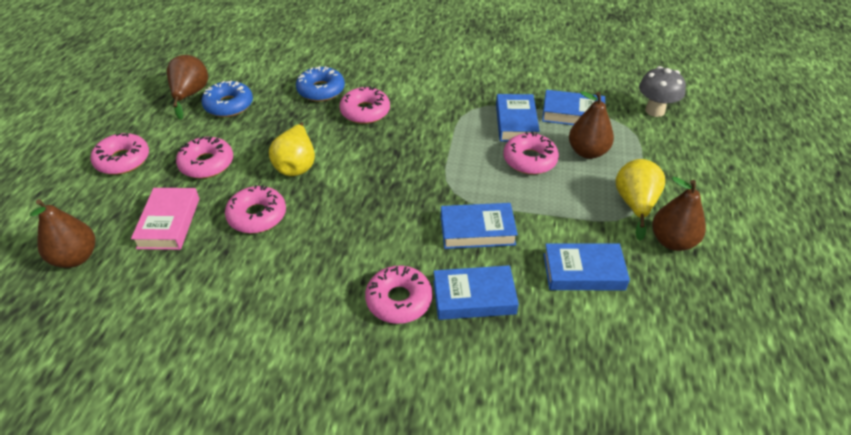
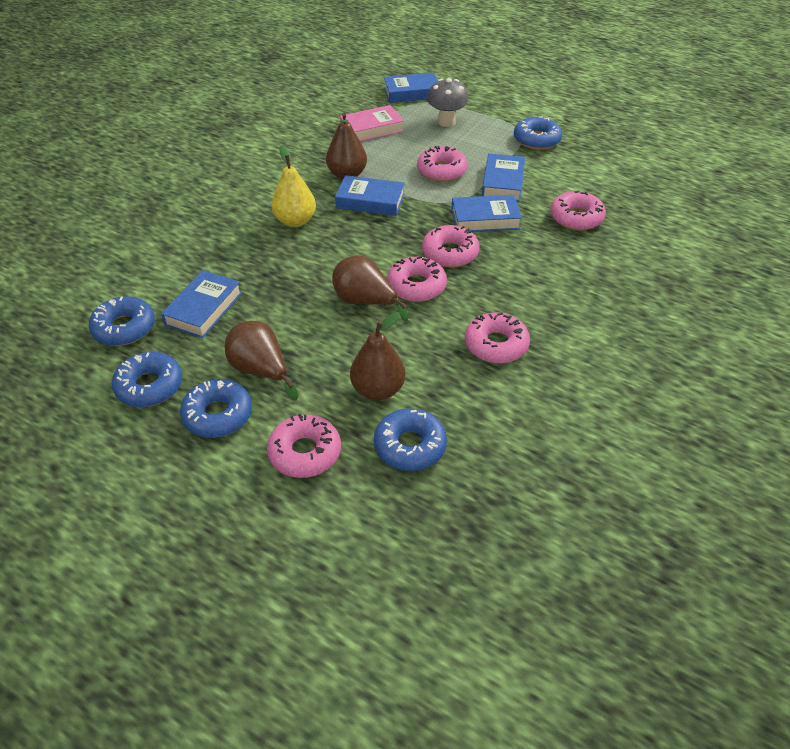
blue donut: 2 -> 5
yellow pear: 2 -> 1

